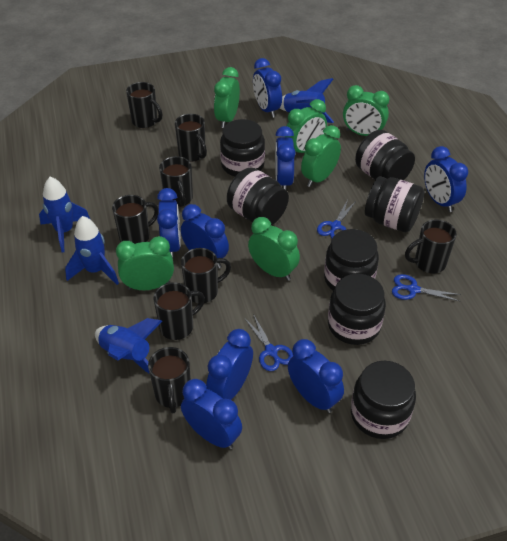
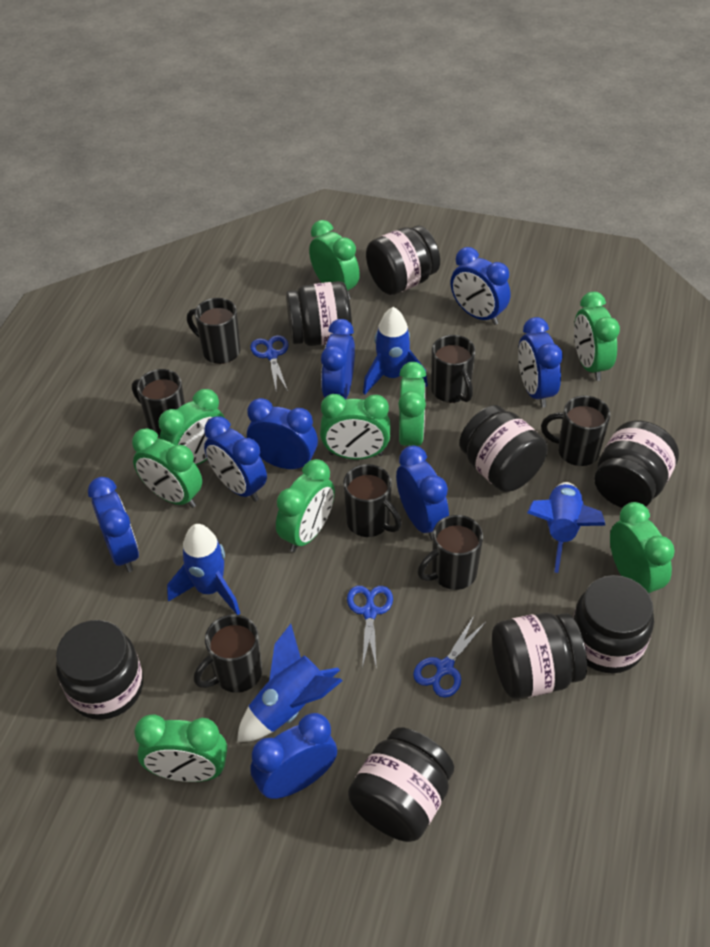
black jar: 7 -> 8
black mug: 8 -> 7
green clock: 6 -> 9

